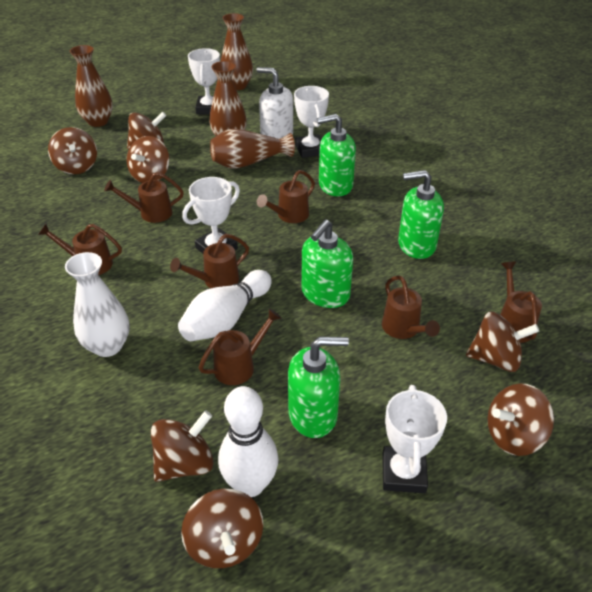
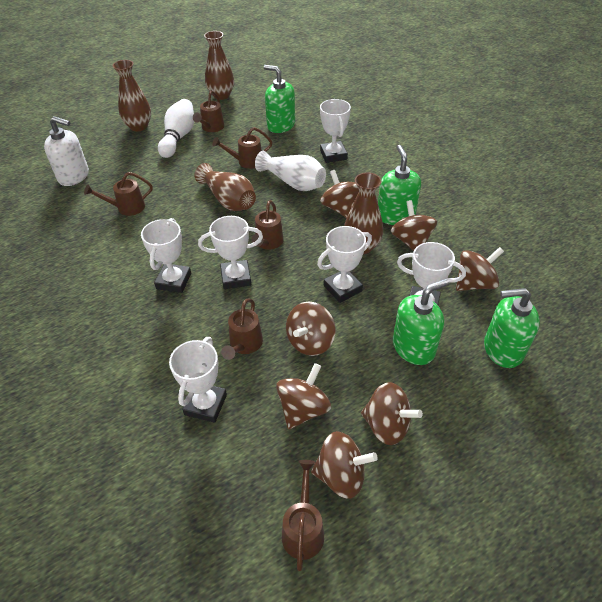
brown watering can: 7 -> 6
white bowling pin: 2 -> 1
white trophy: 4 -> 6

